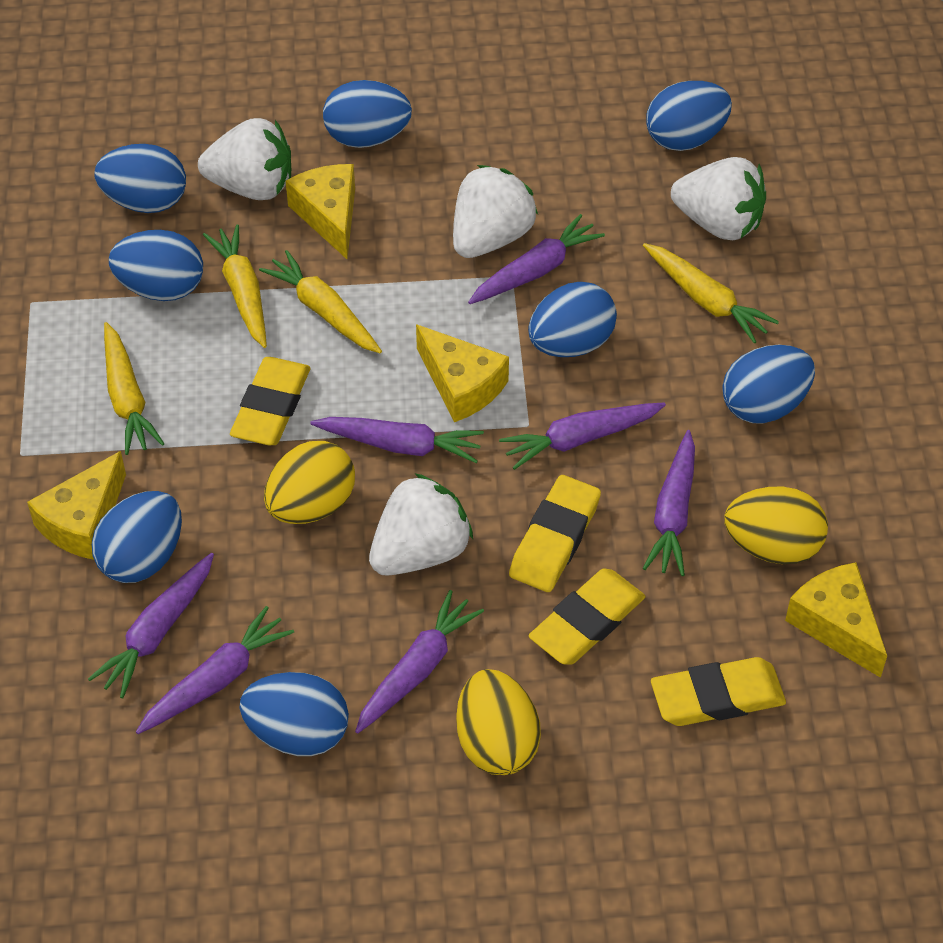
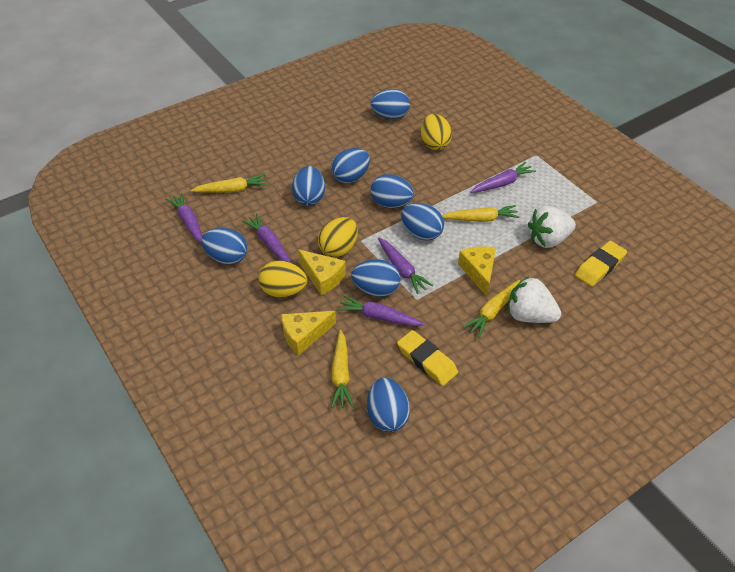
purple carrot: 7 -> 5
white strawberry: 4 -> 2
yellow cheese: 4 -> 3
yellow eraser: 4 -> 2

